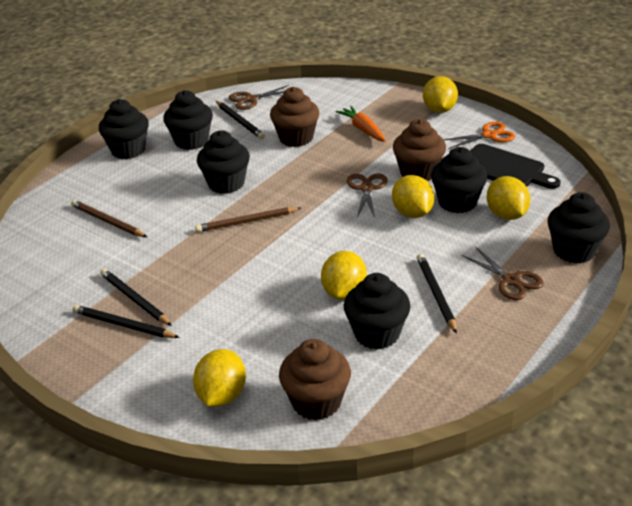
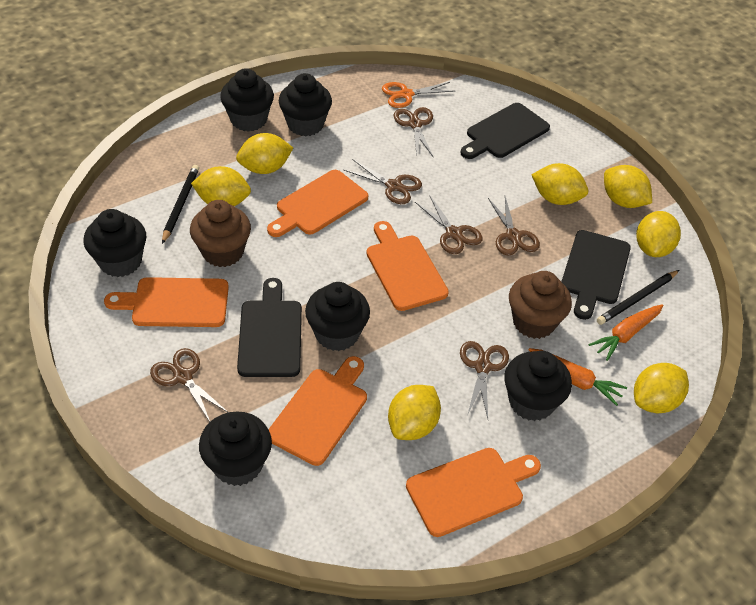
black cutting board: 1 -> 3
black pencil: 4 -> 2
brown cupcake: 3 -> 2
brown pencil: 2 -> 0
brown scissors: 3 -> 6
orange carrot: 1 -> 2
orange cutting board: 0 -> 5
yellow lemon: 5 -> 7

